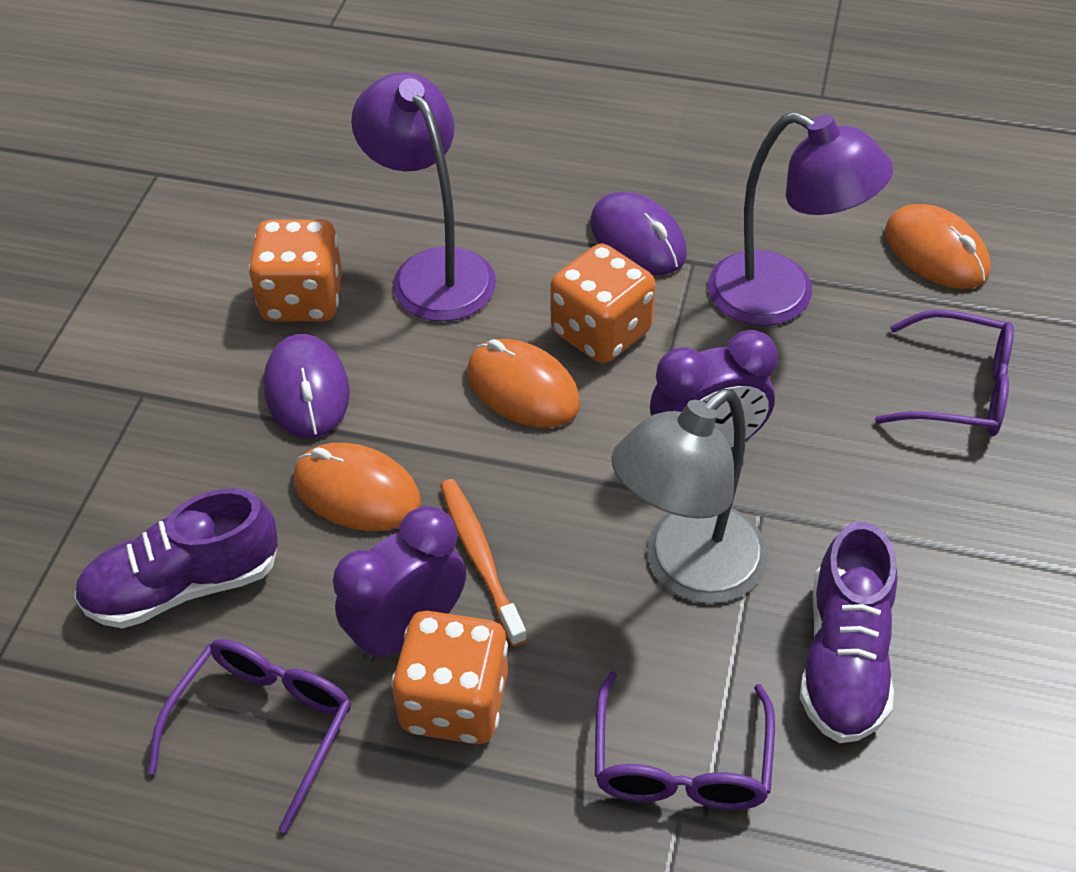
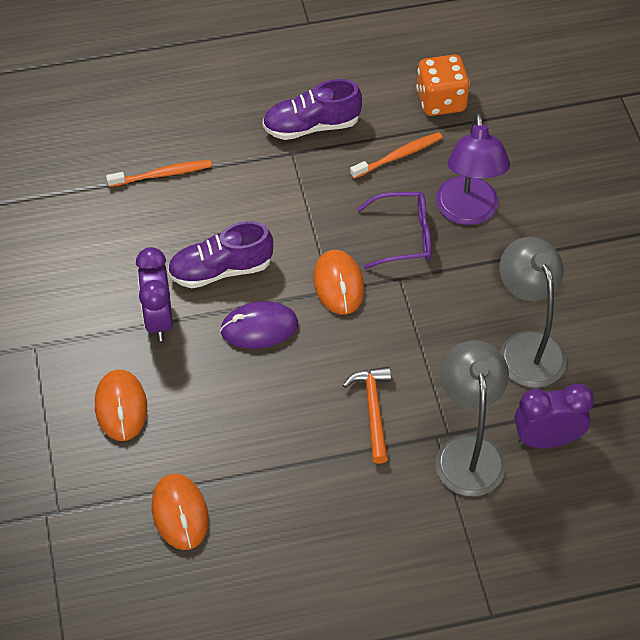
grey lamp: 1 -> 2
orange dice: 3 -> 1
orange hammer: 0 -> 1
orange toothbrush: 1 -> 2
purple glasses: 3 -> 1
purple lamp: 2 -> 1
purple mouse: 2 -> 1

